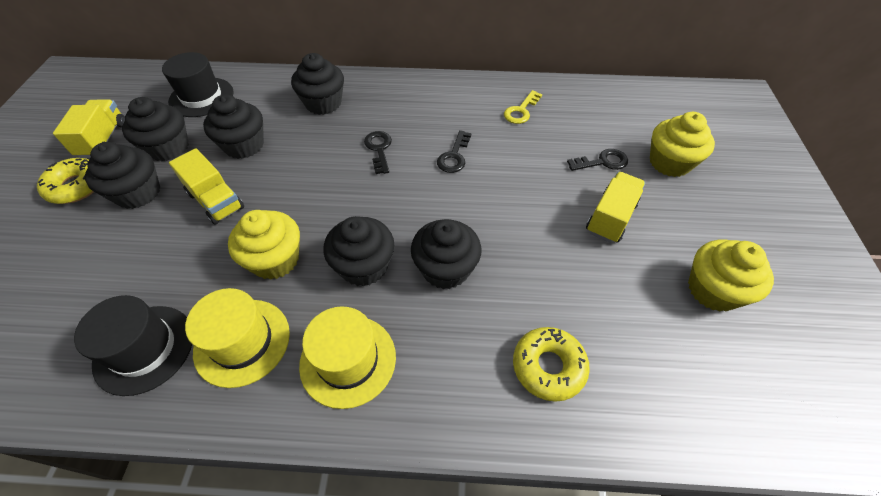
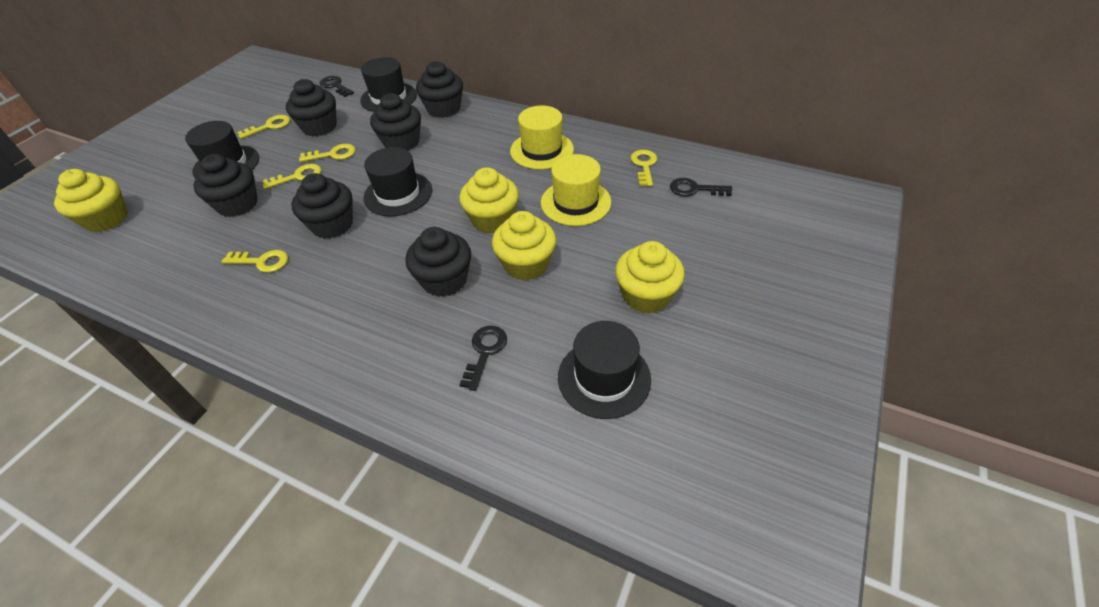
black hat: 2 -> 4
yellow cupcake: 3 -> 4
yellow donut: 2 -> 0
yellow key: 1 -> 5
yellow truck: 3 -> 0

